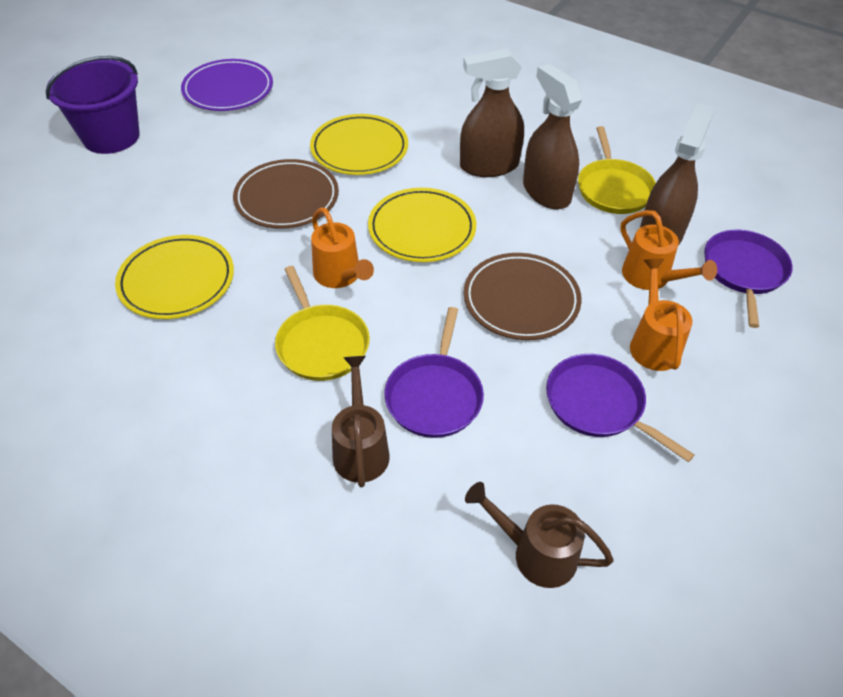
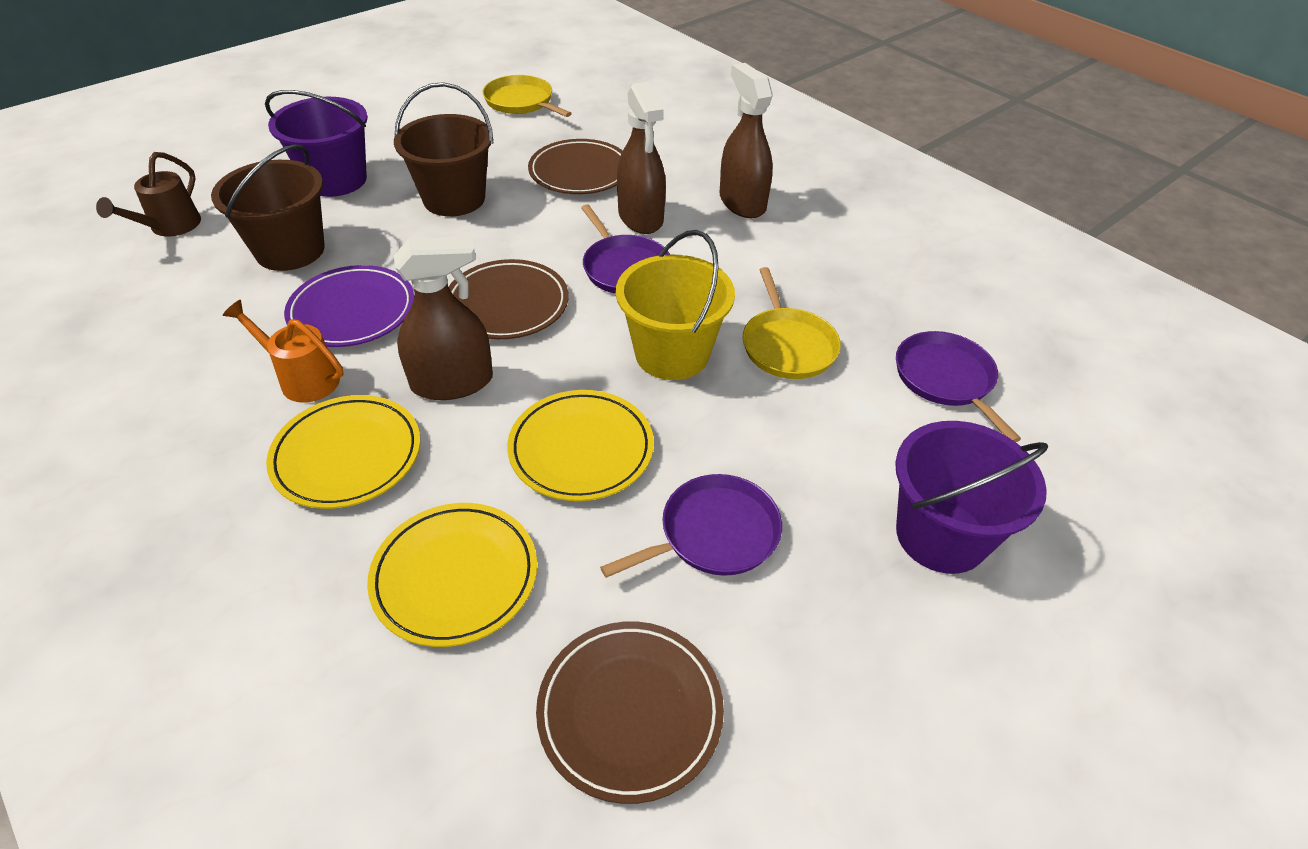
brown bucket: 0 -> 2
brown plate: 2 -> 3
brown watering can: 2 -> 1
orange watering can: 3 -> 1
purple bucket: 1 -> 2
yellow bucket: 0 -> 1

